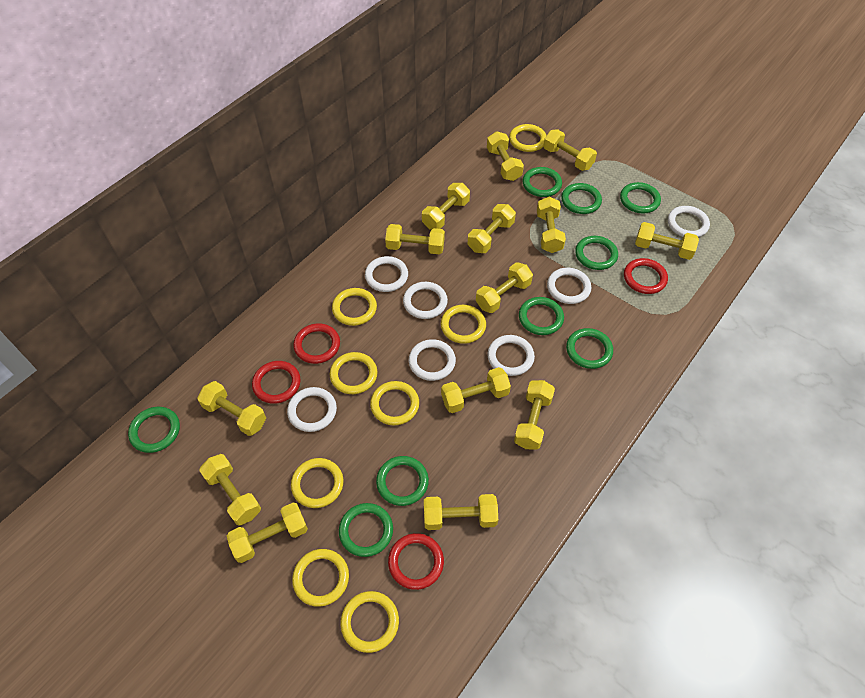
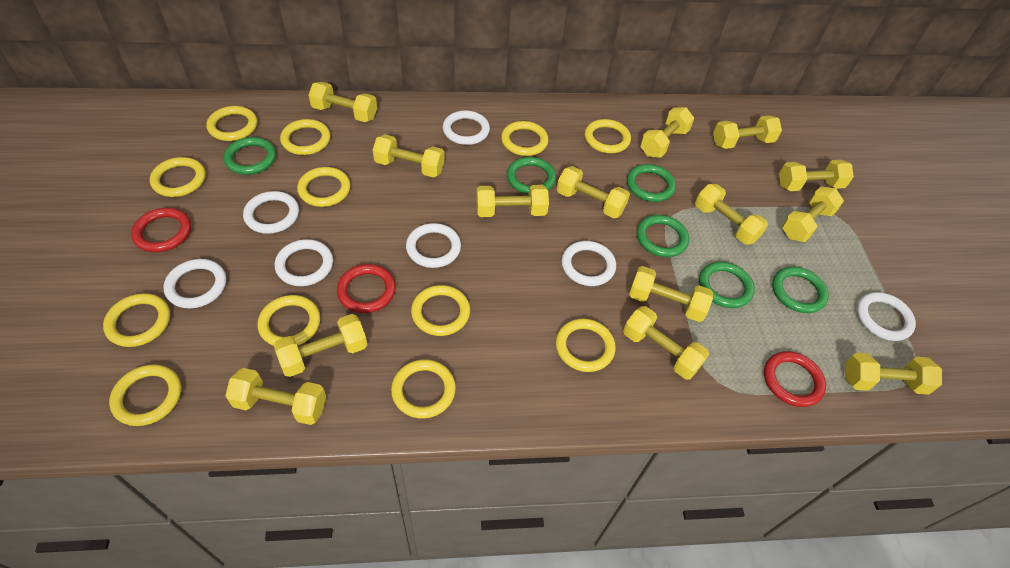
green ring: 9 -> 6
red ring: 4 -> 3
yellow ring: 8 -> 12

